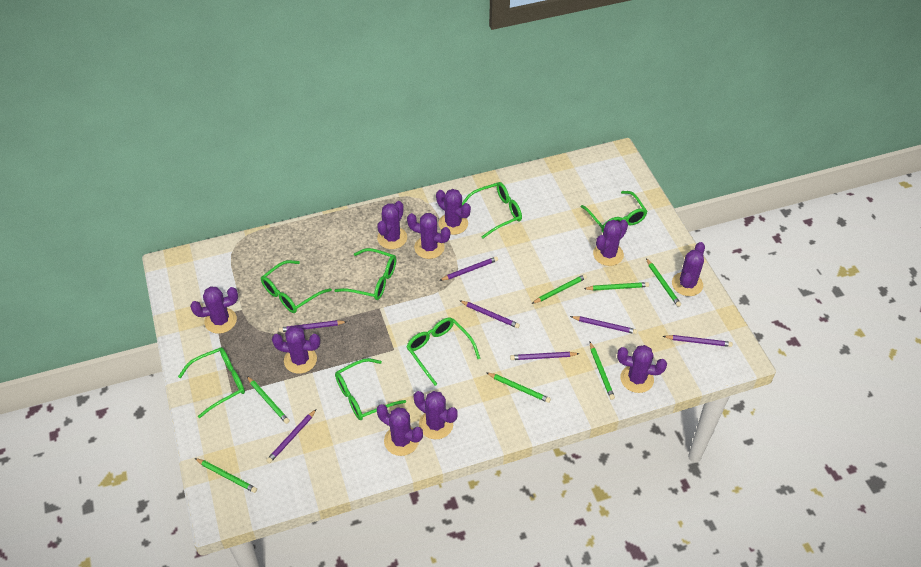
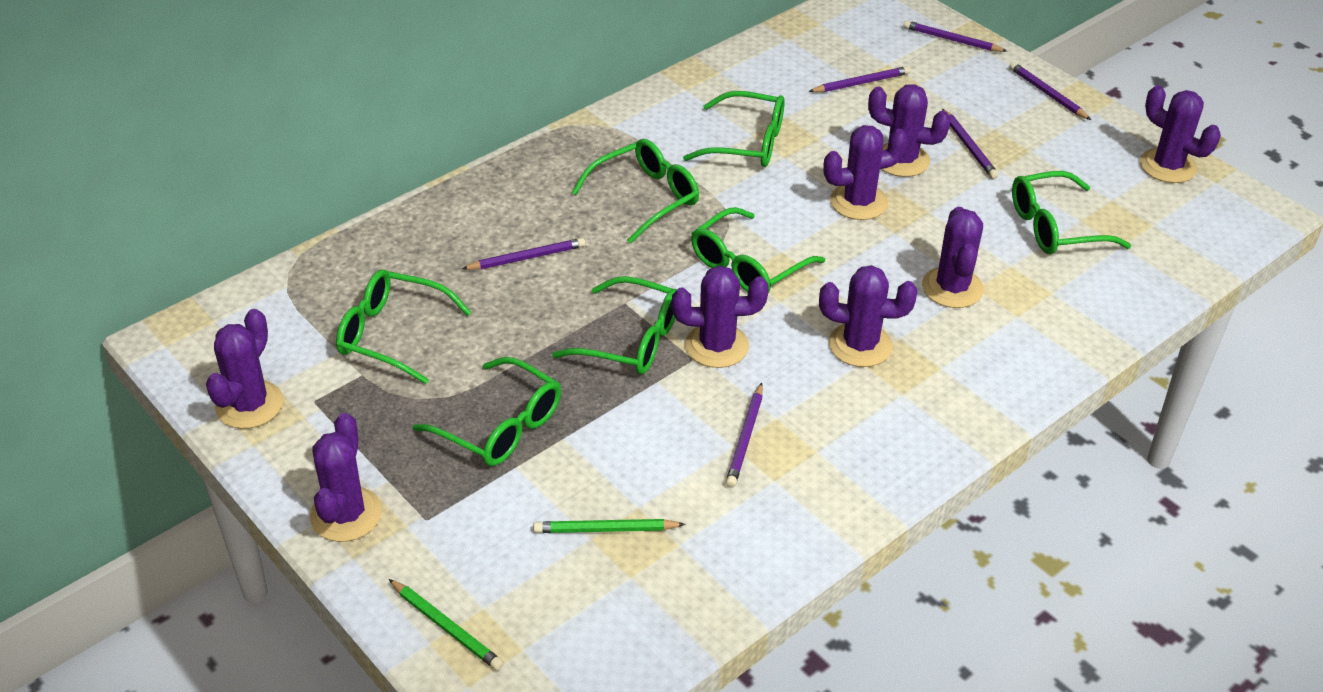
green pencil: 7 -> 2
purple cactus: 10 -> 8
purple pencil: 7 -> 6

